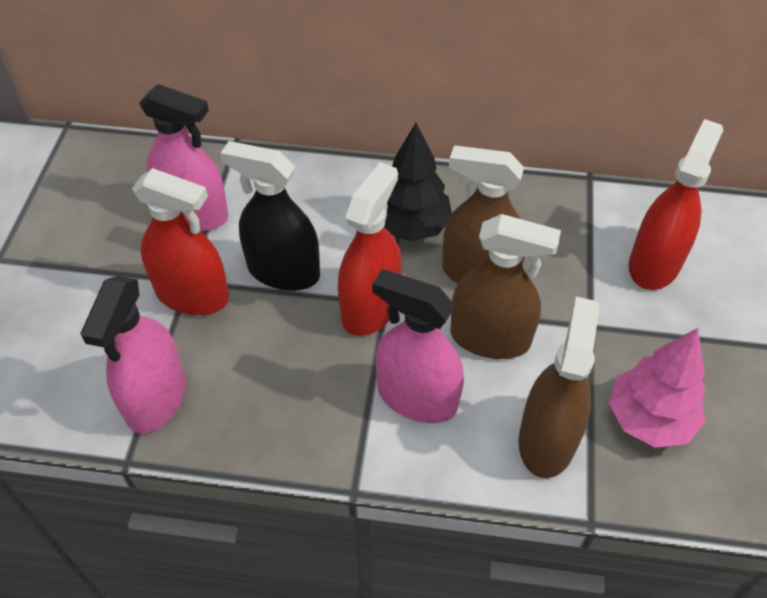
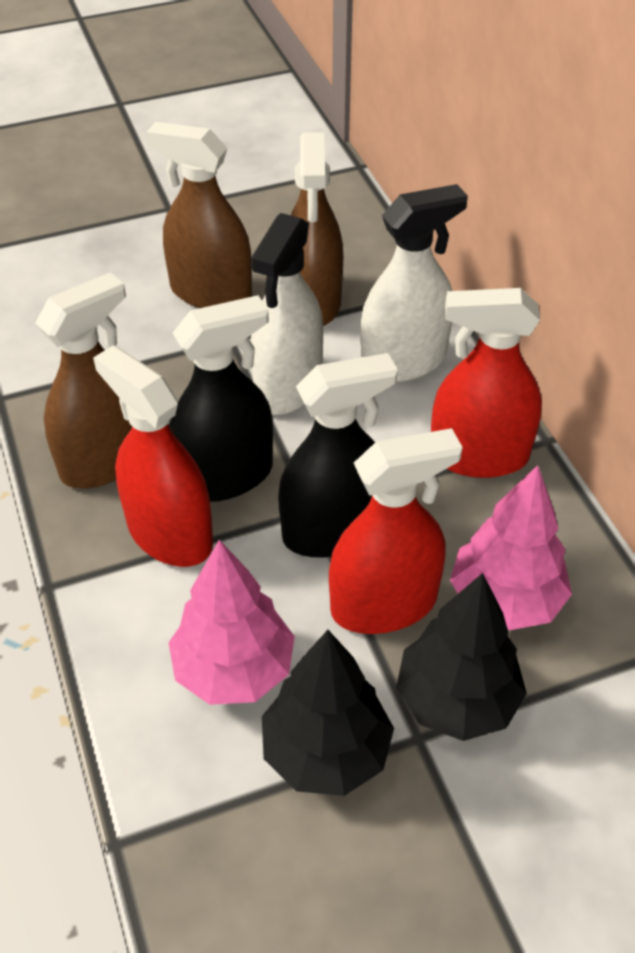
black spray bottle: 1 -> 2
black tree: 1 -> 2
pink spray bottle: 3 -> 0
pink tree: 1 -> 2
white spray bottle: 0 -> 2

